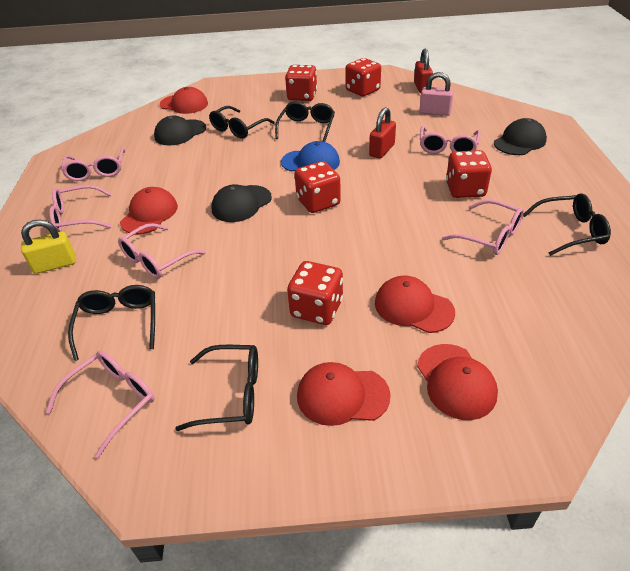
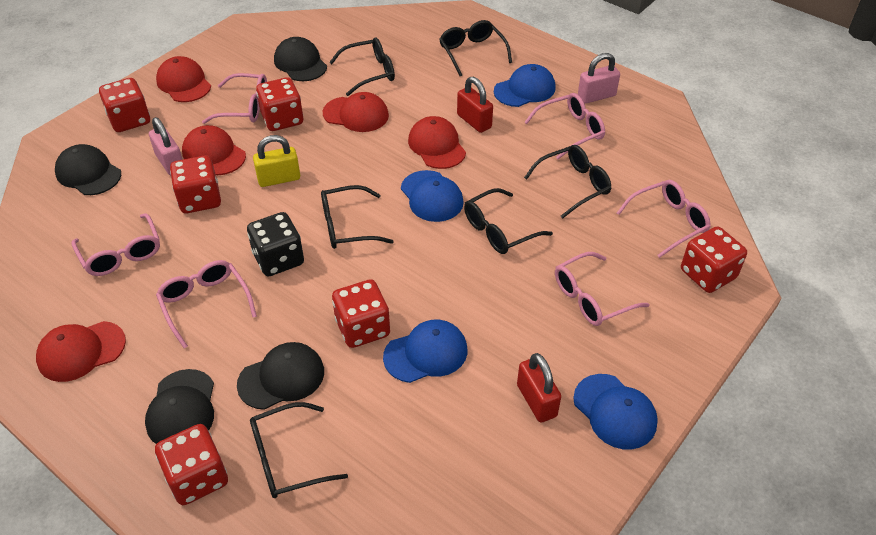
black cap: 3 -> 4
black dice: 0 -> 1
black glasses: 5 -> 6
blue cap: 1 -> 4
pink padlock: 1 -> 2
red dice: 5 -> 6

